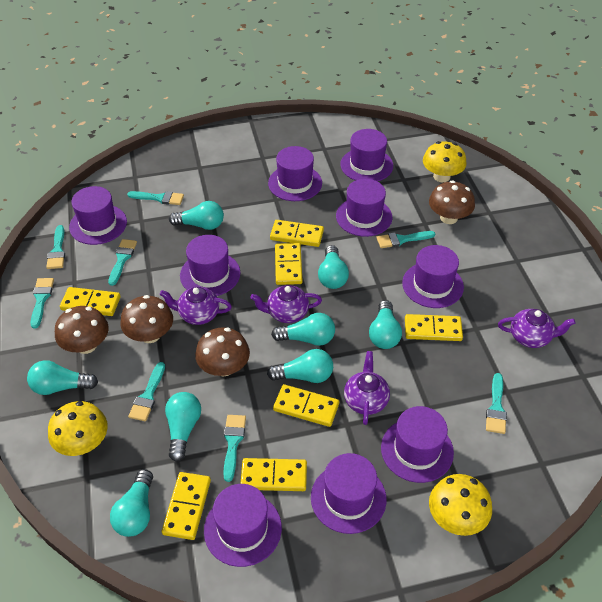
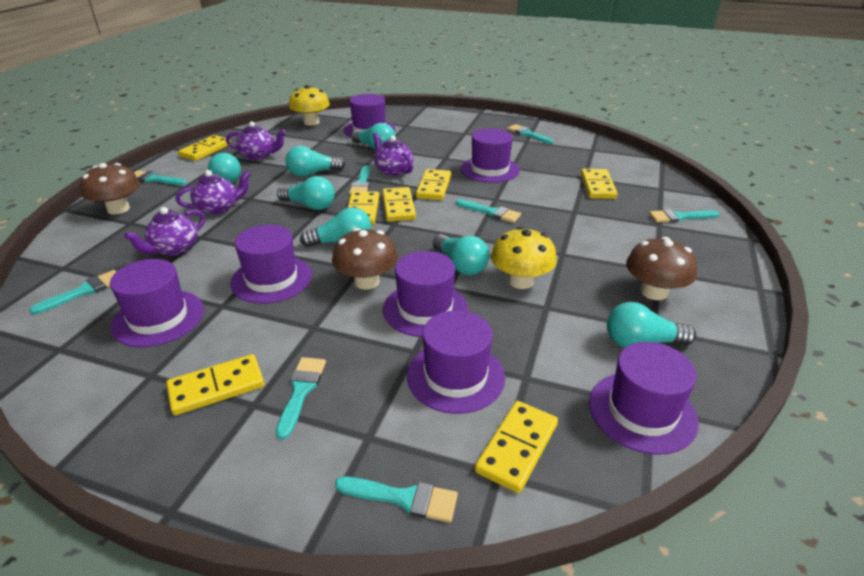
brown mushroom: 4 -> 3
purple hat: 9 -> 7
turquoise light bulb: 8 -> 7
yellow mushroom: 3 -> 2

